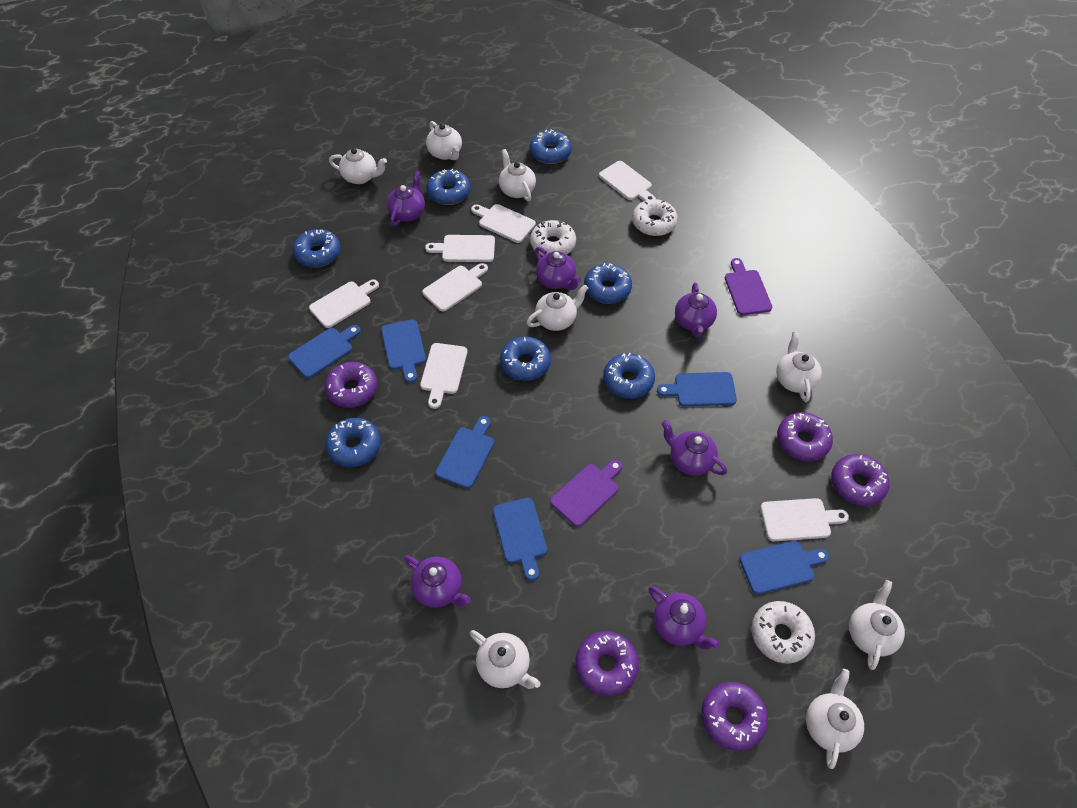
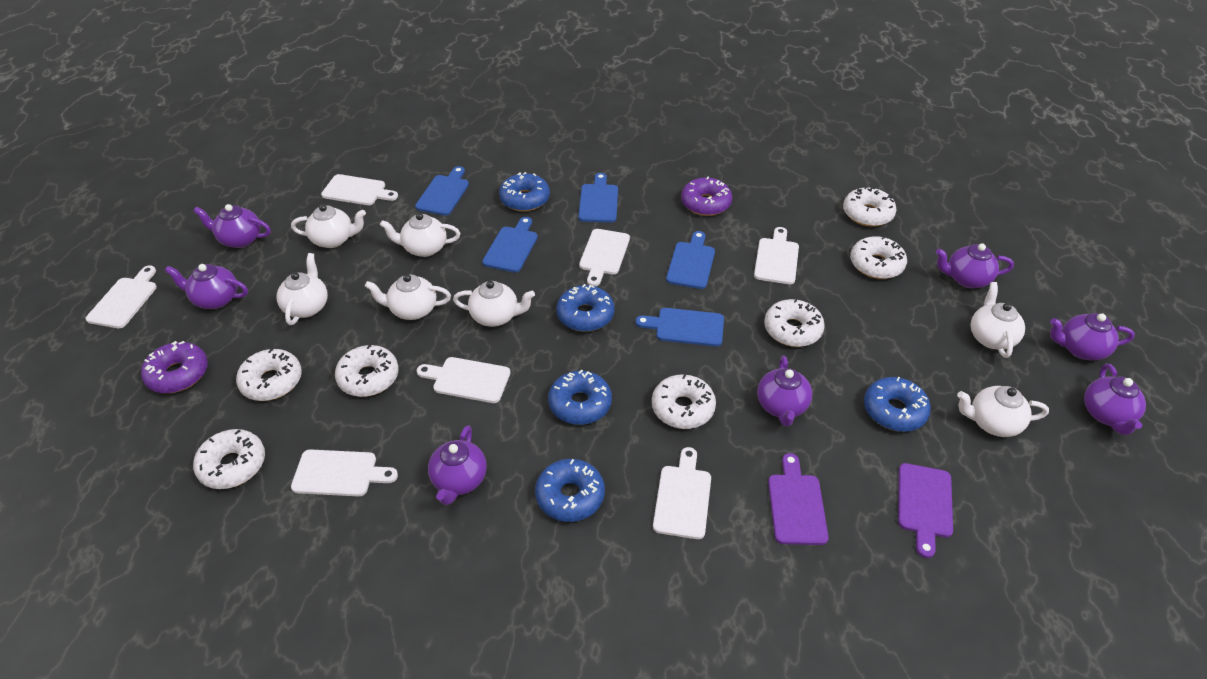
blue cutting board: 6 -> 5
blue donut: 7 -> 5
purple donut: 5 -> 2
purple teapot: 6 -> 7
white donut: 3 -> 7
white teapot: 8 -> 7

